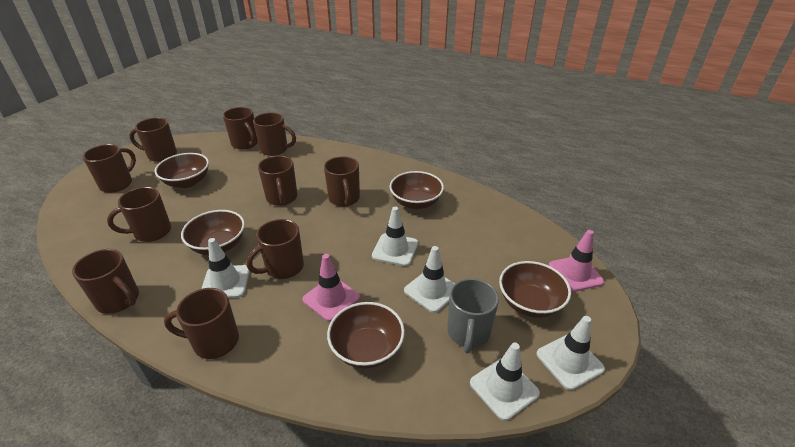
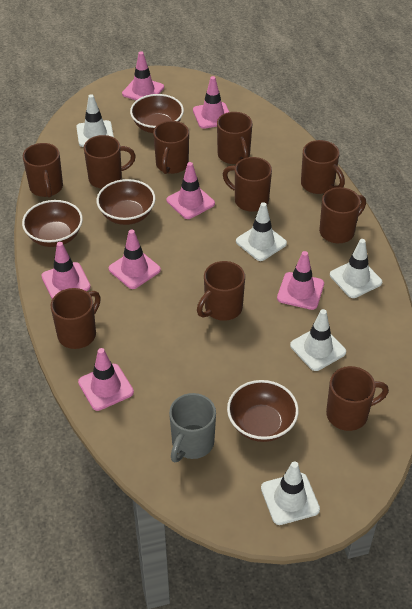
brown bowl: 5 -> 4
pink traffic cone: 2 -> 7

